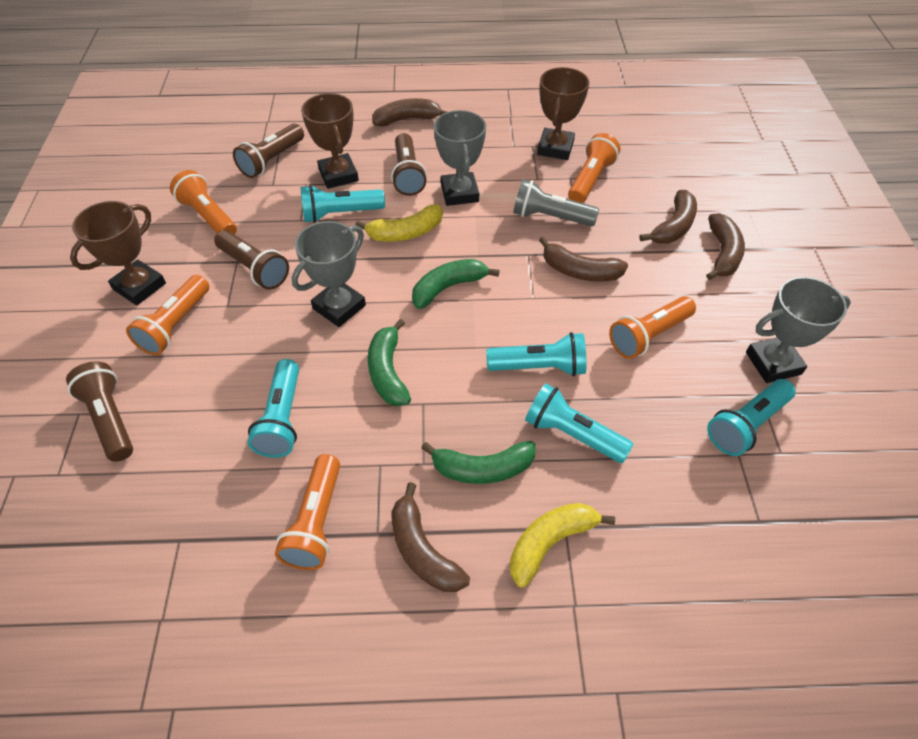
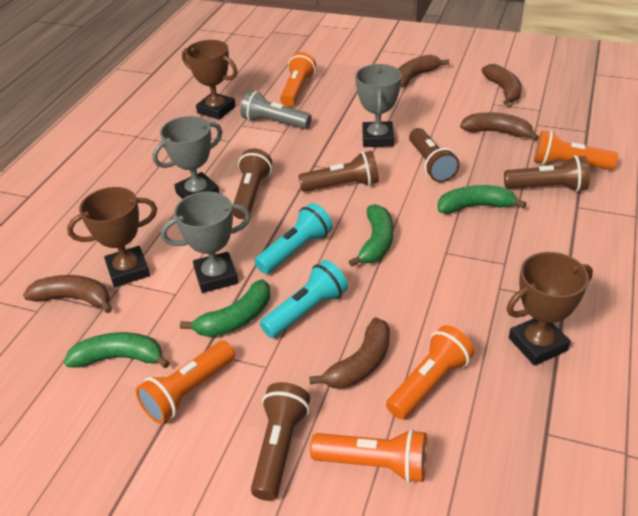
brown flashlight: 4 -> 5
green banana: 3 -> 4
turquoise flashlight: 5 -> 2
yellow banana: 2 -> 0

